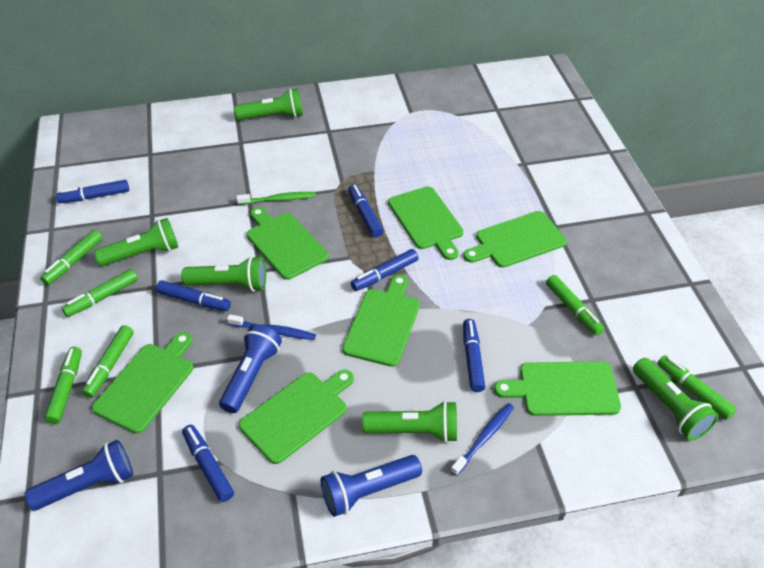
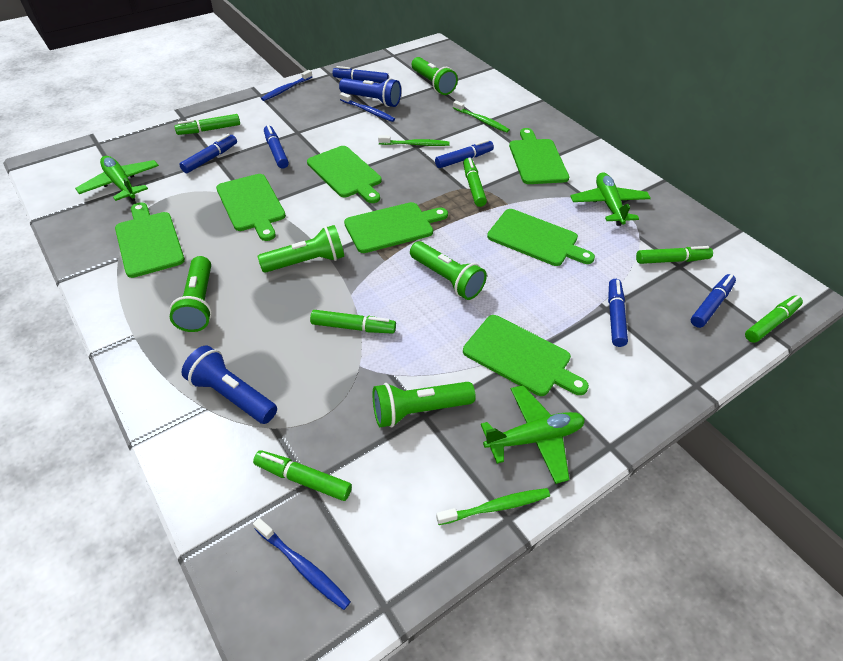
blue flashlight: 3 -> 2
blue toothbrush: 2 -> 3
green plane: 0 -> 3
green toothbrush: 1 -> 3

